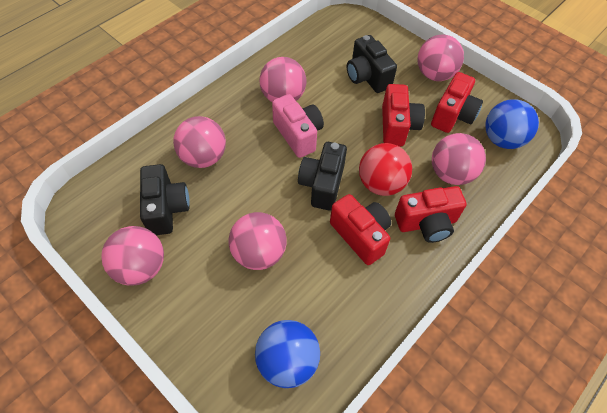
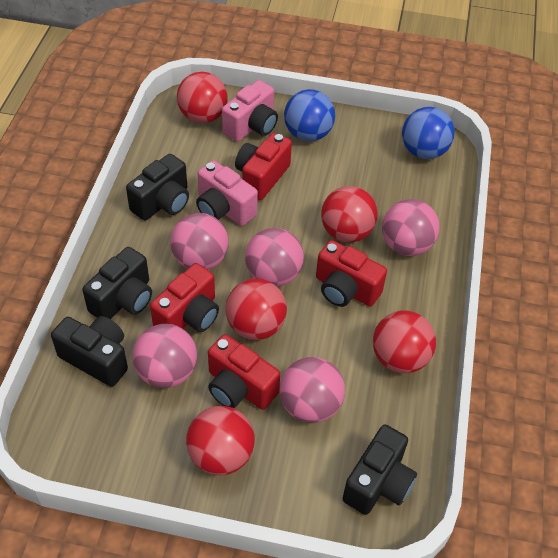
black camera: 3 -> 4
pink ball: 6 -> 5
pink camera: 1 -> 2
red ball: 1 -> 5

